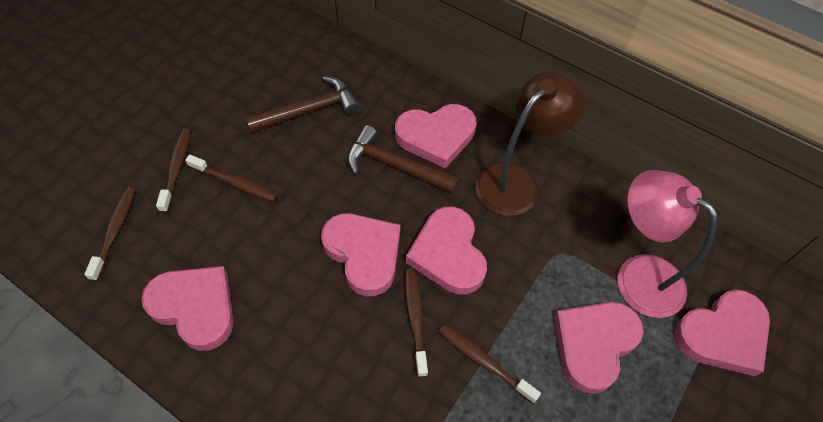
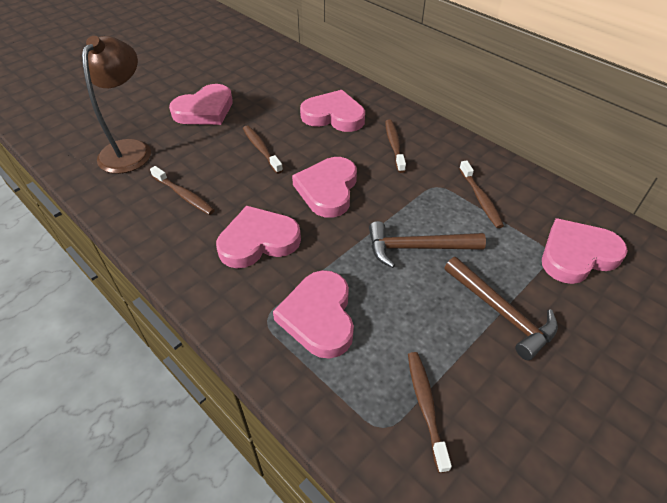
pink lamp: 1 -> 0

